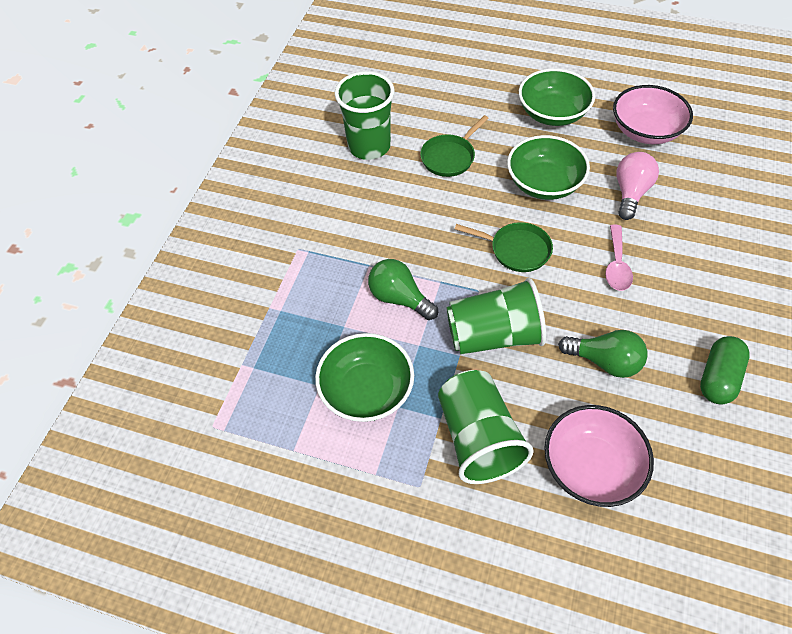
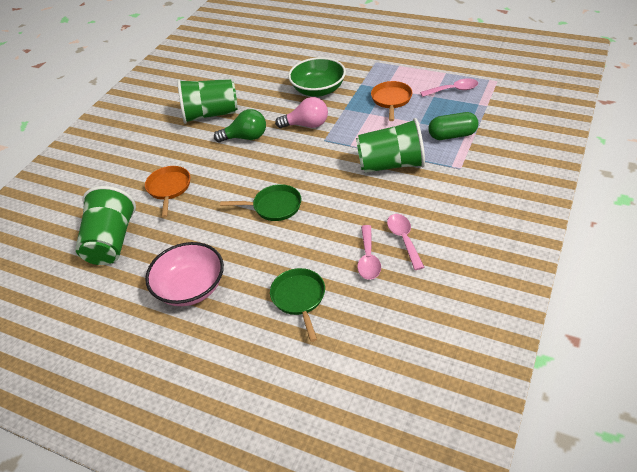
green bowl: 3 -> 1
green light bulb: 2 -> 1
orange pan: 0 -> 2
pink bowl: 2 -> 1
pink spoon: 1 -> 3

